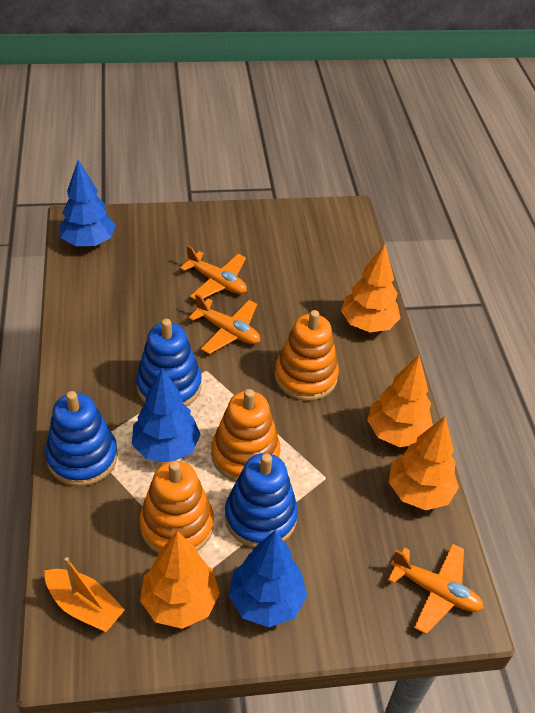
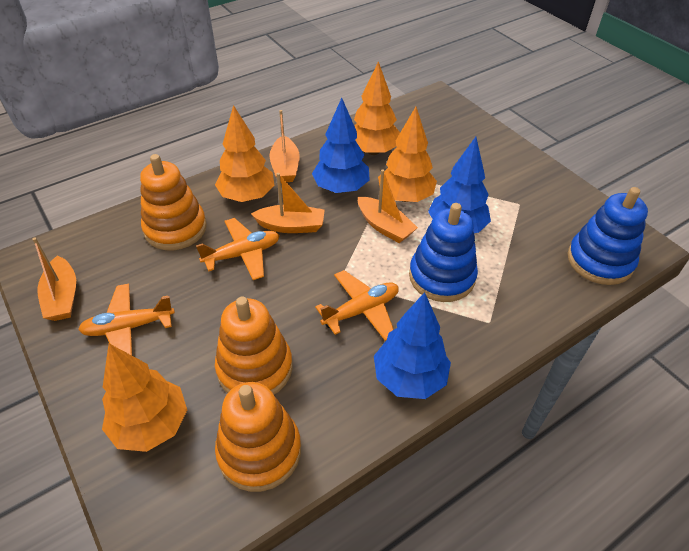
blue stacking toy: 3 -> 2
orange boat: 1 -> 4

